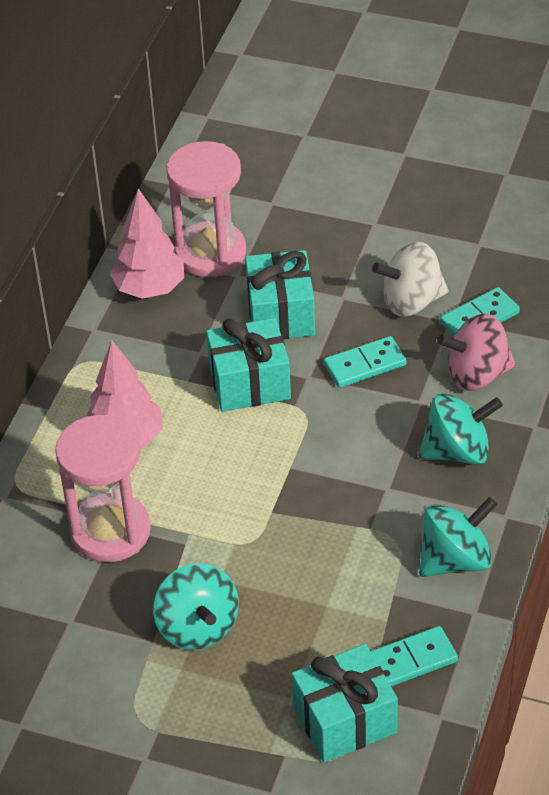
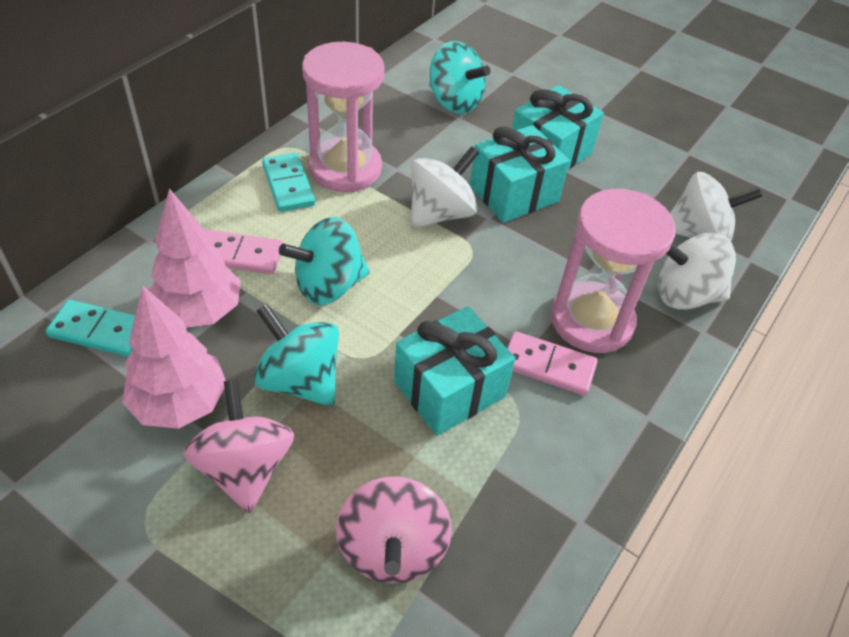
pink domino: 0 -> 2
pink spinning top: 1 -> 2
turquoise domino: 3 -> 2
white spinning top: 1 -> 3

